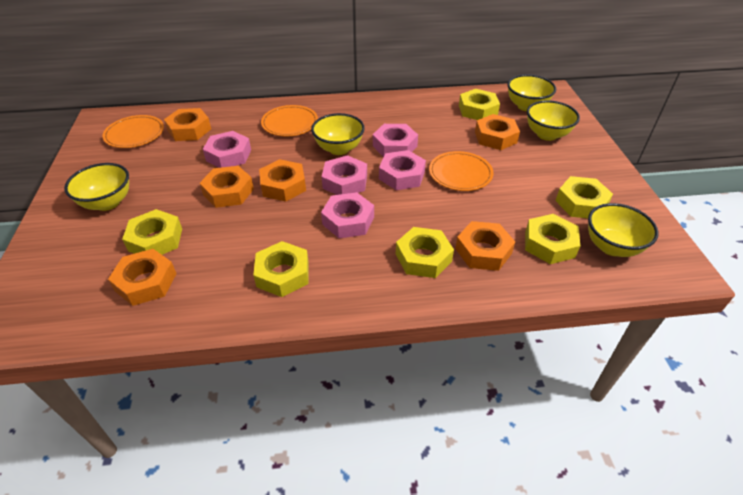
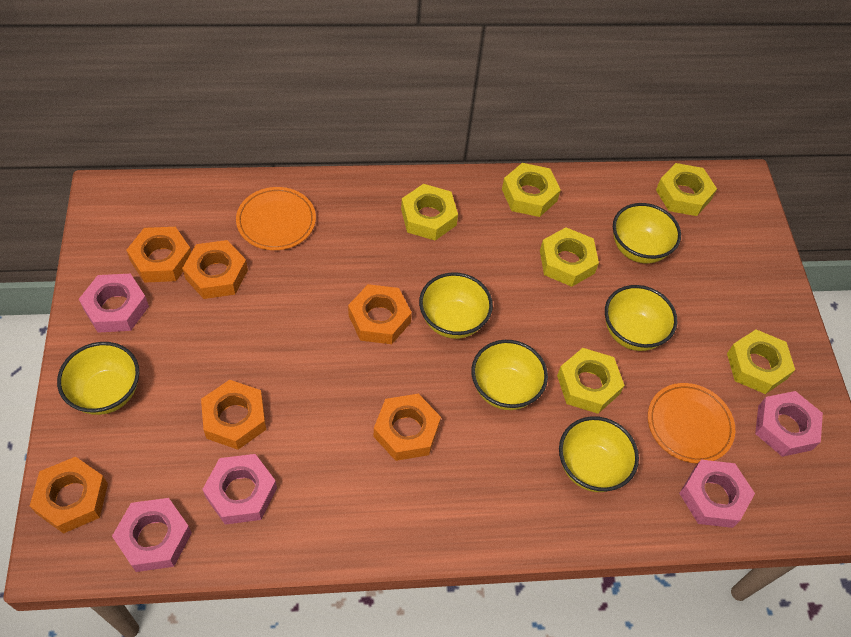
orange plate: 3 -> 2
yellow bowl: 5 -> 6

